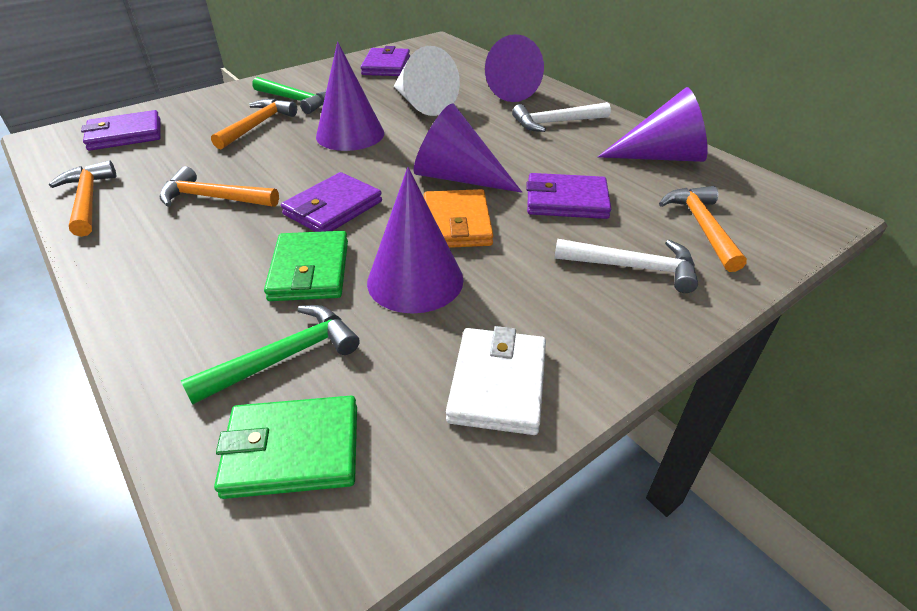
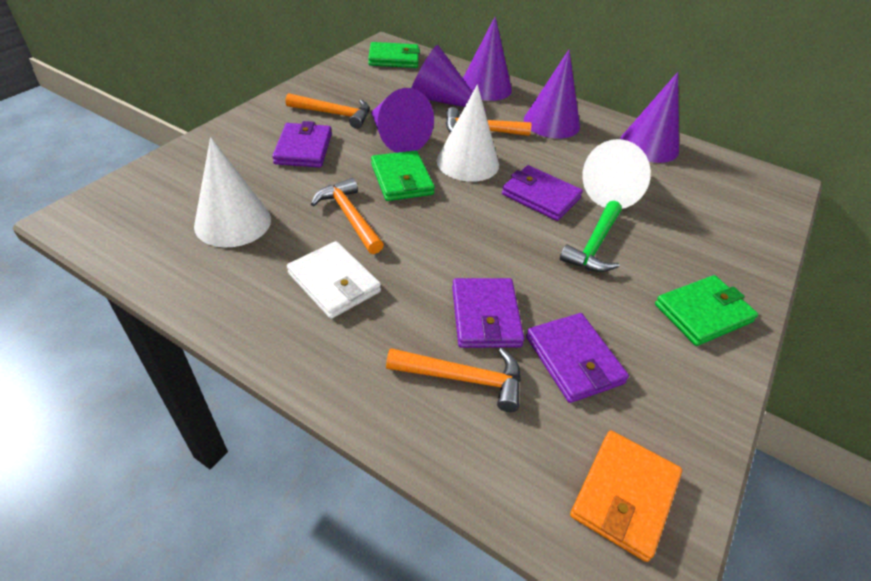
green hammer: 2 -> 1
green wallet: 2 -> 3
white cone: 1 -> 3
white hammer: 2 -> 0

